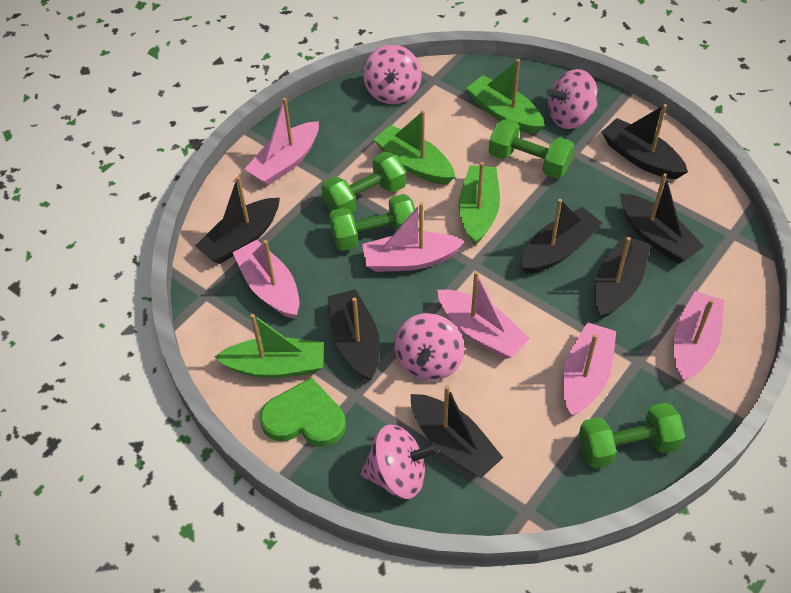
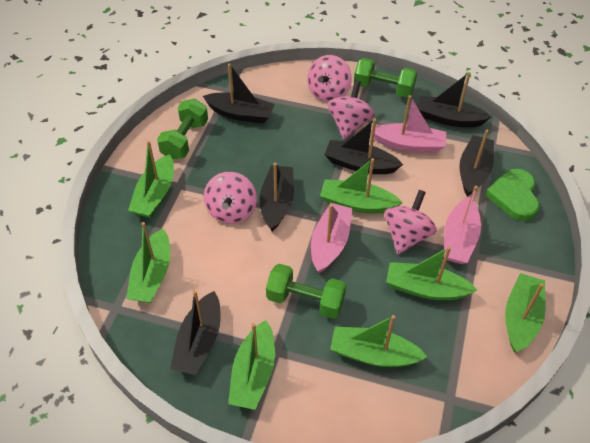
black boat: 7 -> 6
green boat: 4 -> 7
green dumbbell: 4 -> 3
pink boat: 6 -> 3

